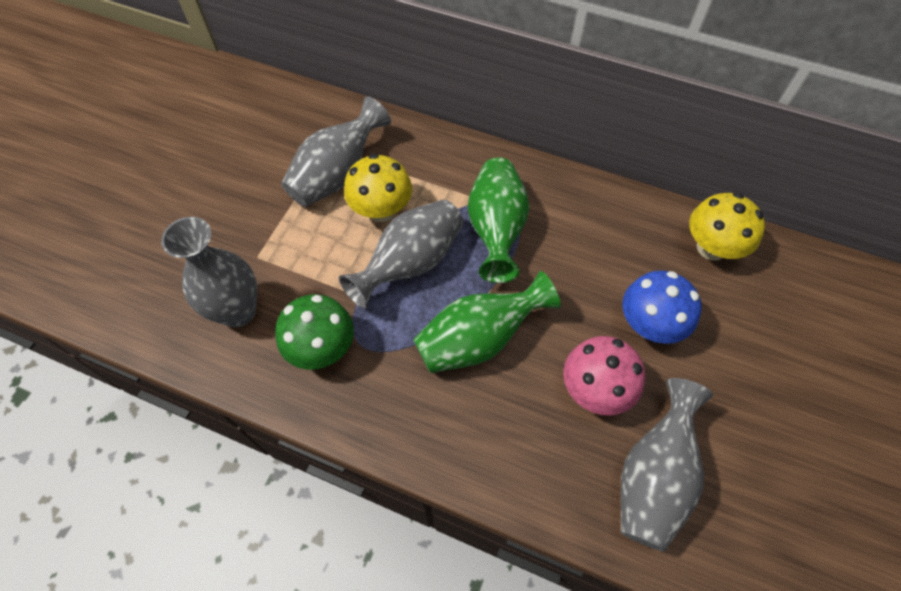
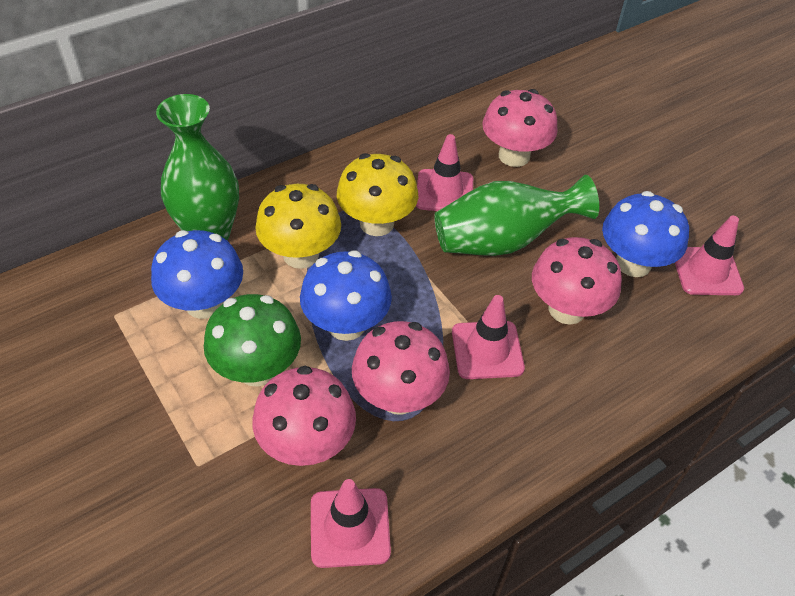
blue mushroom: 1 -> 3
grey vase: 4 -> 0
pink mushroom: 1 -> 4
pink traffic cone: 0 -> 4

